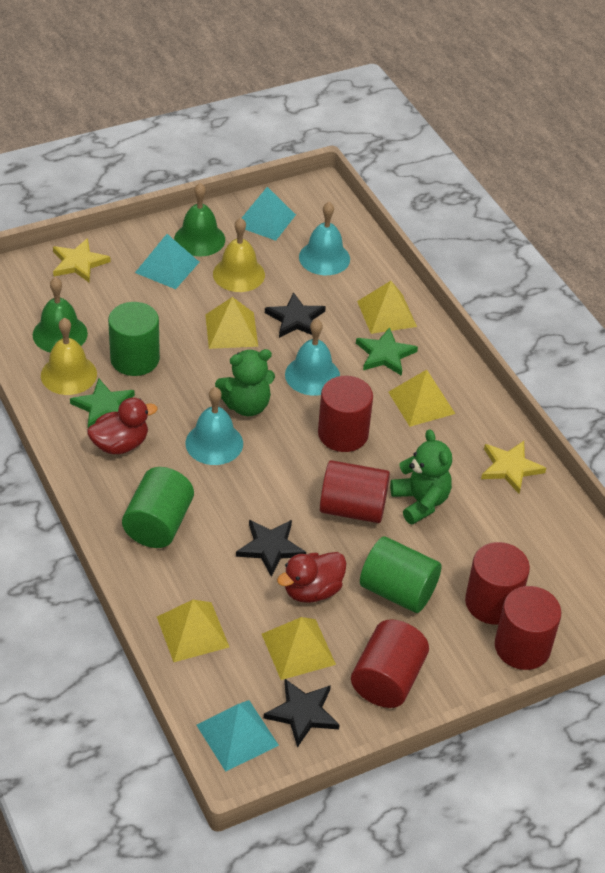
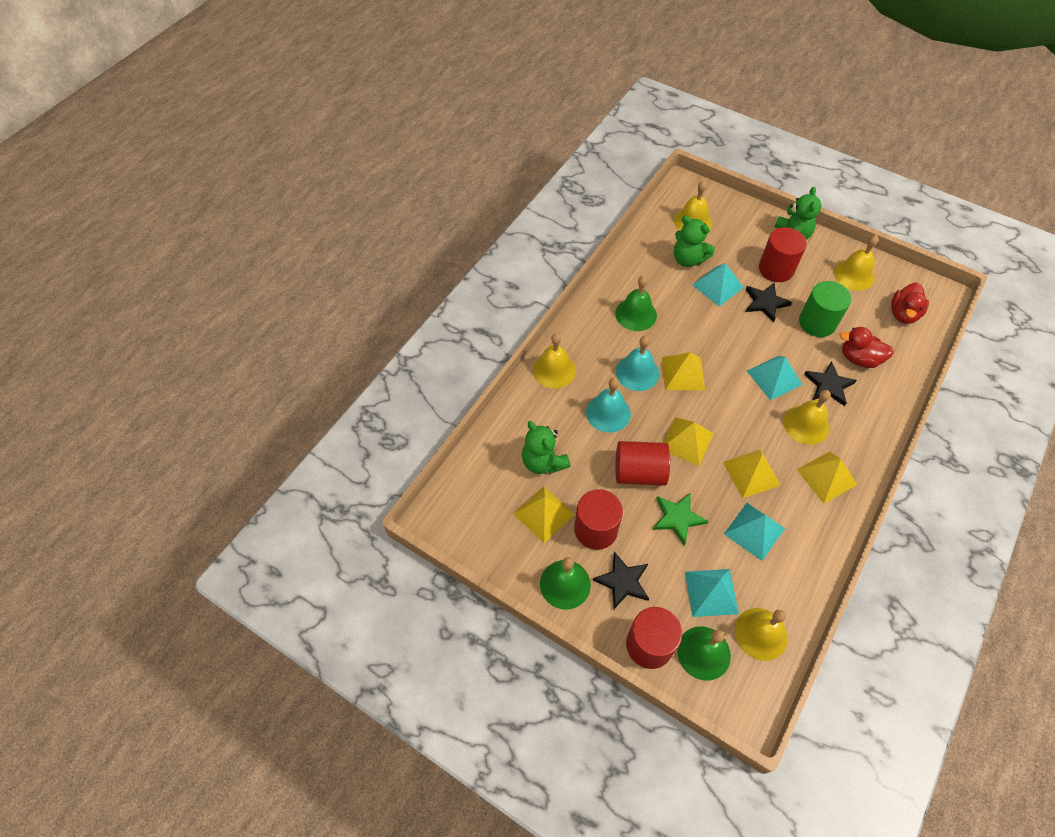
green bell: 2 -> 3
green cylinder: 3 -> 1
green star: 2 -> 1
green teddy bear: 2 -> 3
red cylinder: 5 -> 4
turquoise bell: 3 -> 2
turquoise pyramid: 3 -> 4
yellow bell: 2 -> 5
yellow star: 2 -> 0

